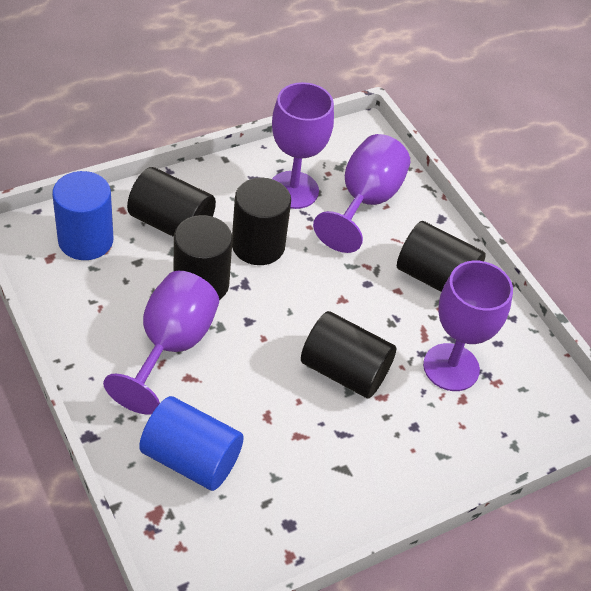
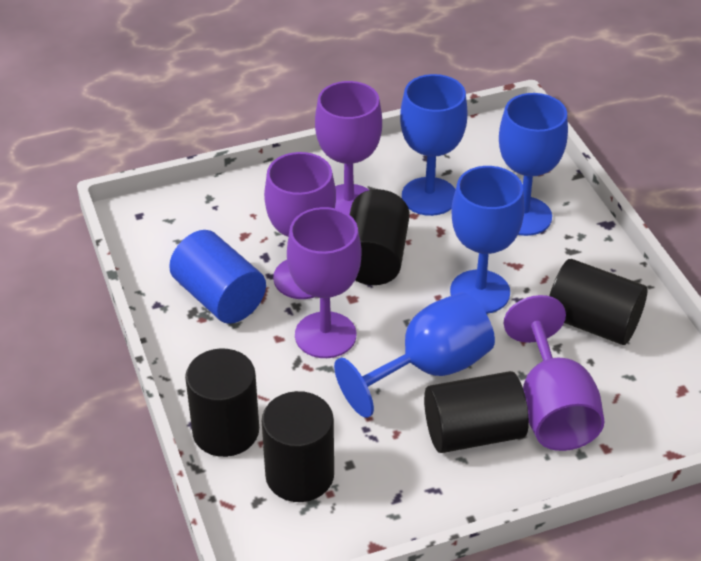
blue cylinder: 2 -> 1
blue goblet: 0 -> 4

